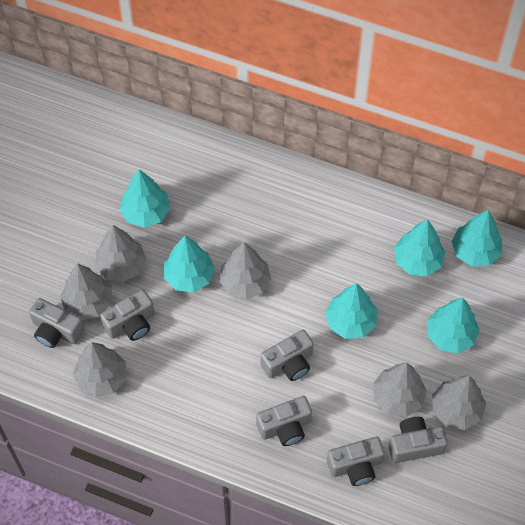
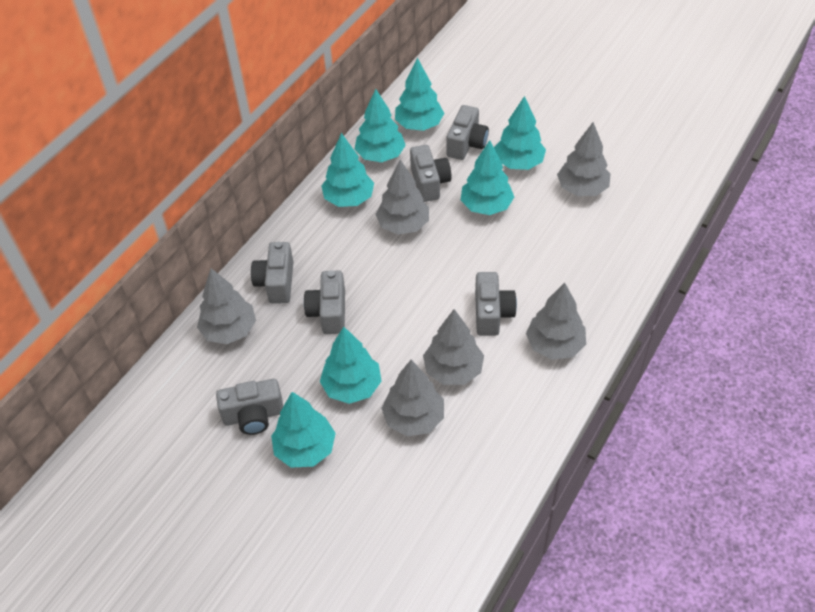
turquoise tree: 6 -> 7

